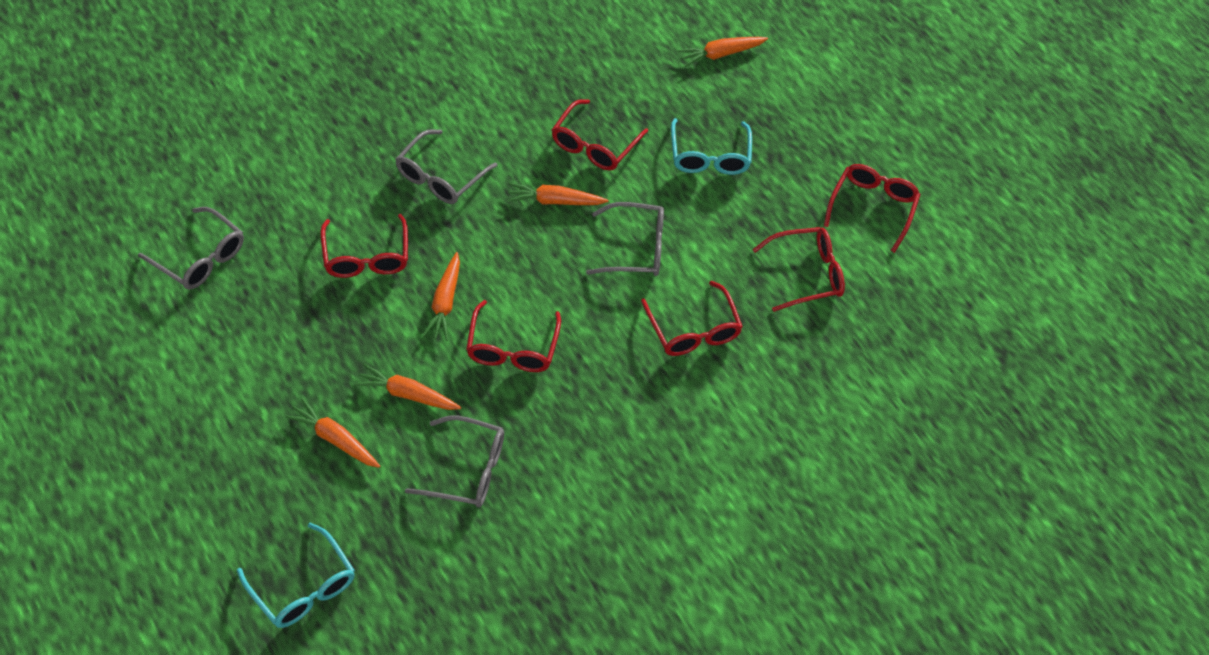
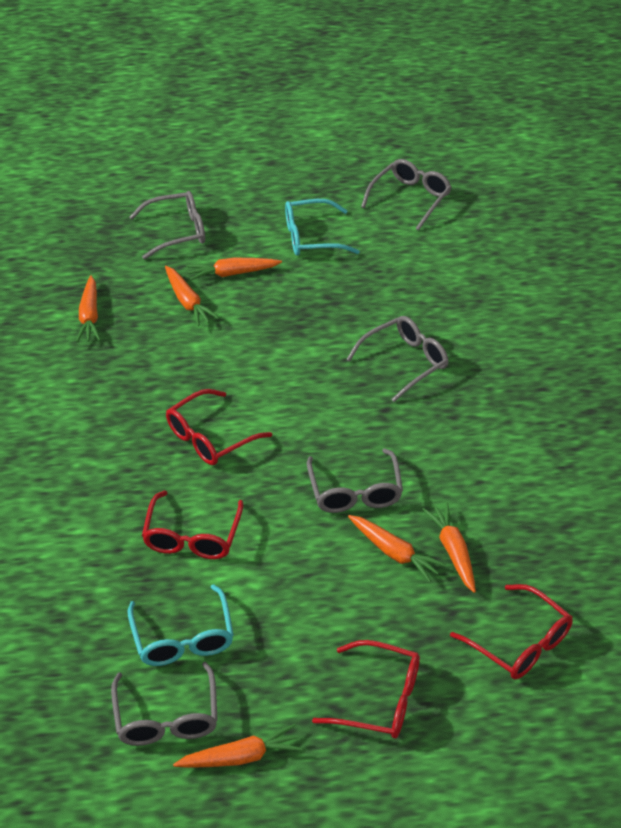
grey glasses: 4 -> 5
orange carrot: 5 -> 6
red glasses: 6 -> 4

